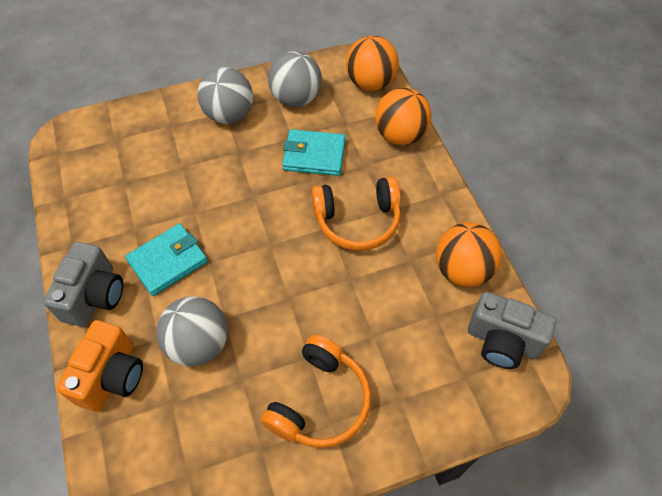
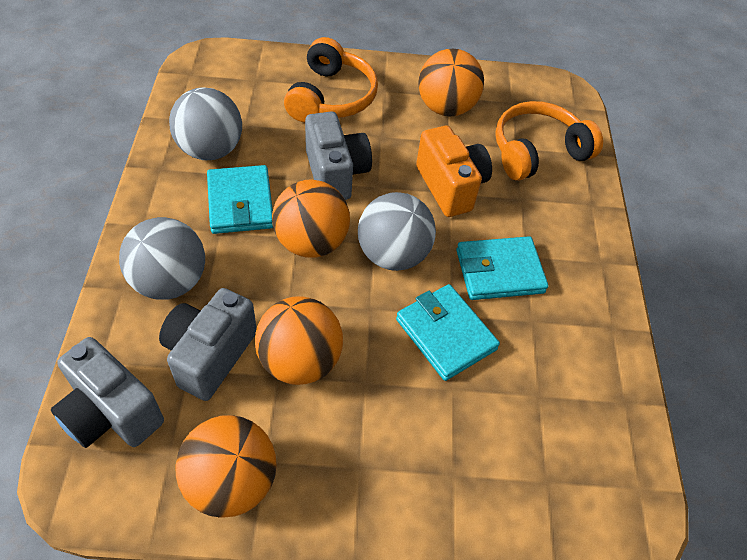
grey camera: 2 -> 3
orange ball: 3 -> 4
turquoise wallet: 2 -> 3

